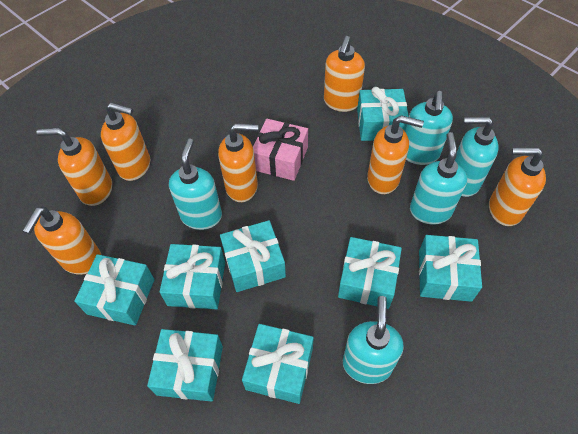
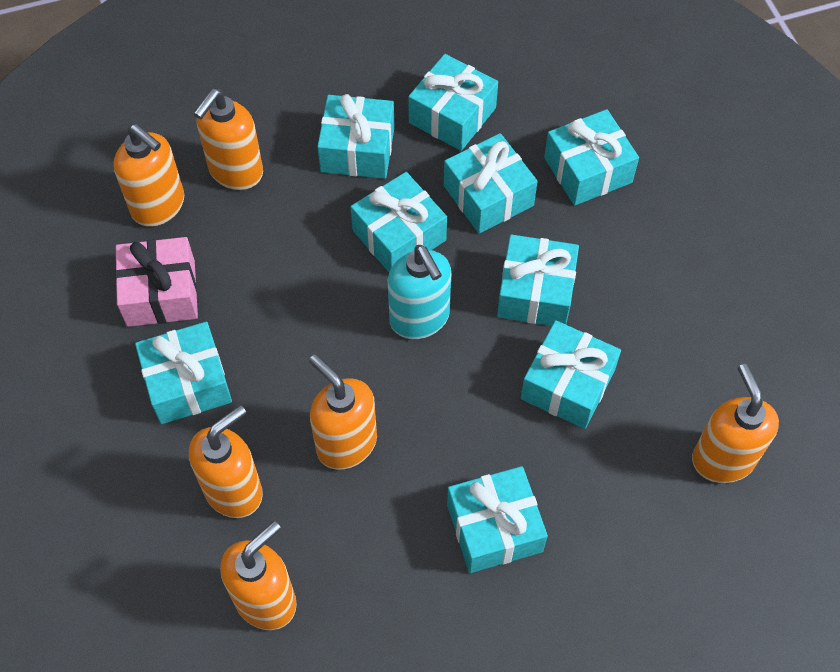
orange soap dispenser: 7 -> 6
turquoise gift: 8 -> 9
turquoise soap dispenser: 5 -> 1

